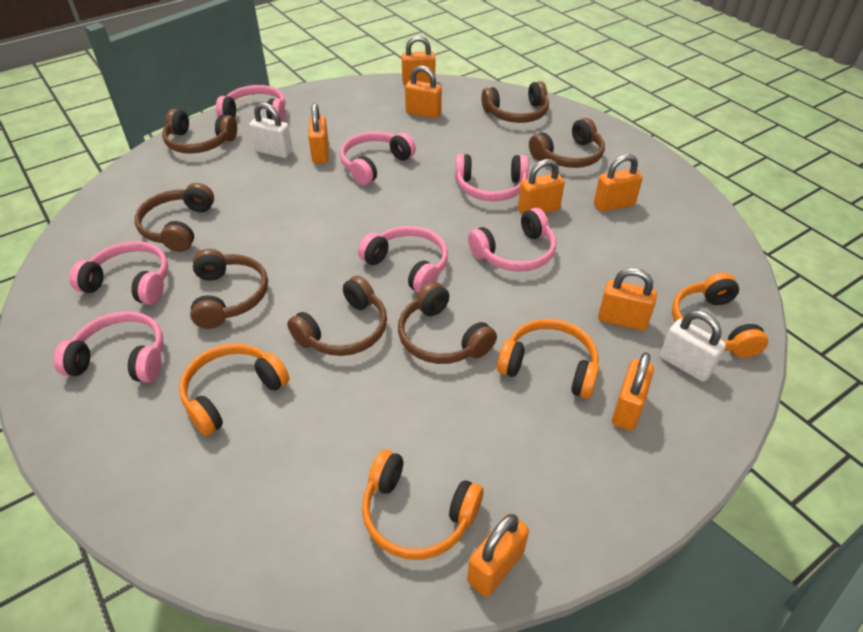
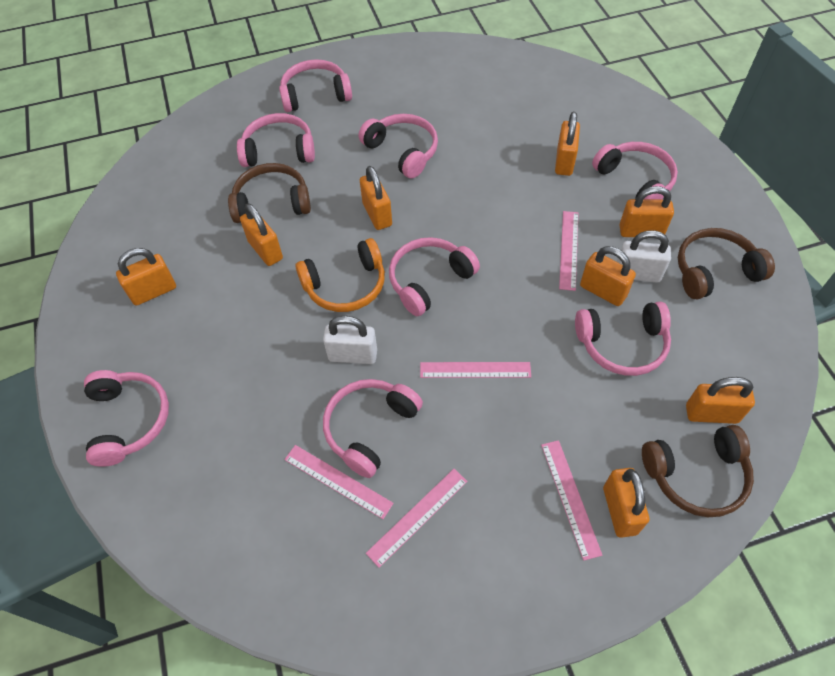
brown headphones: 7 -> 3
orange headphones: 4 -> 1
pink headphones: 7 -> 8
pink ruler: 0 -> 5

